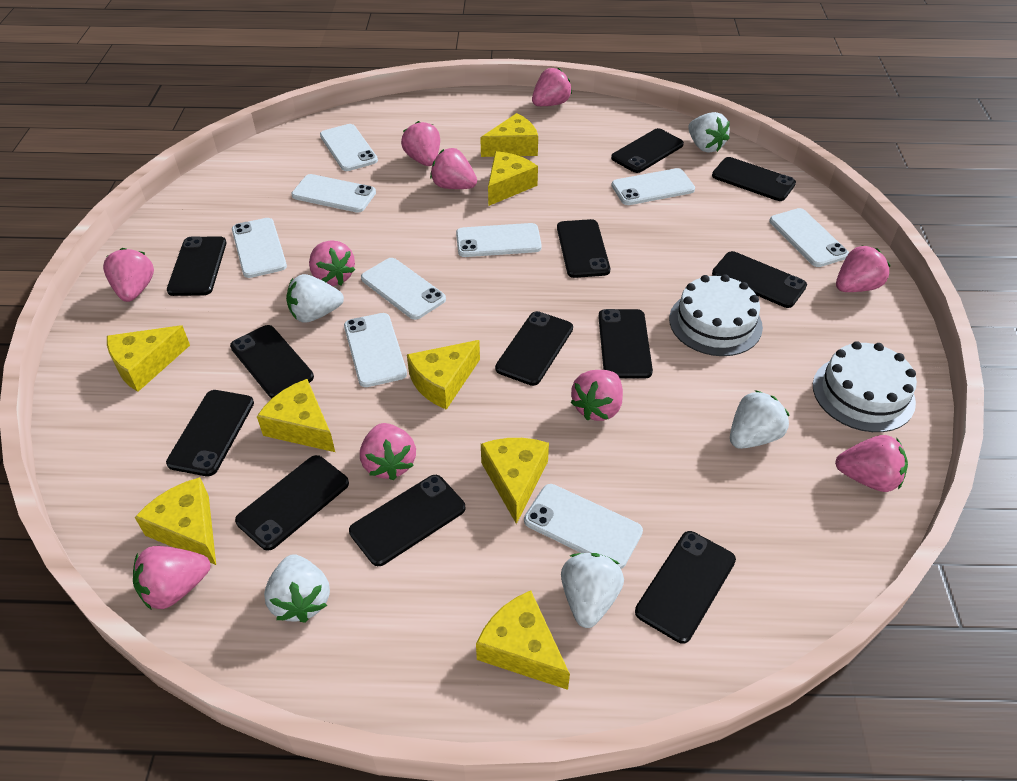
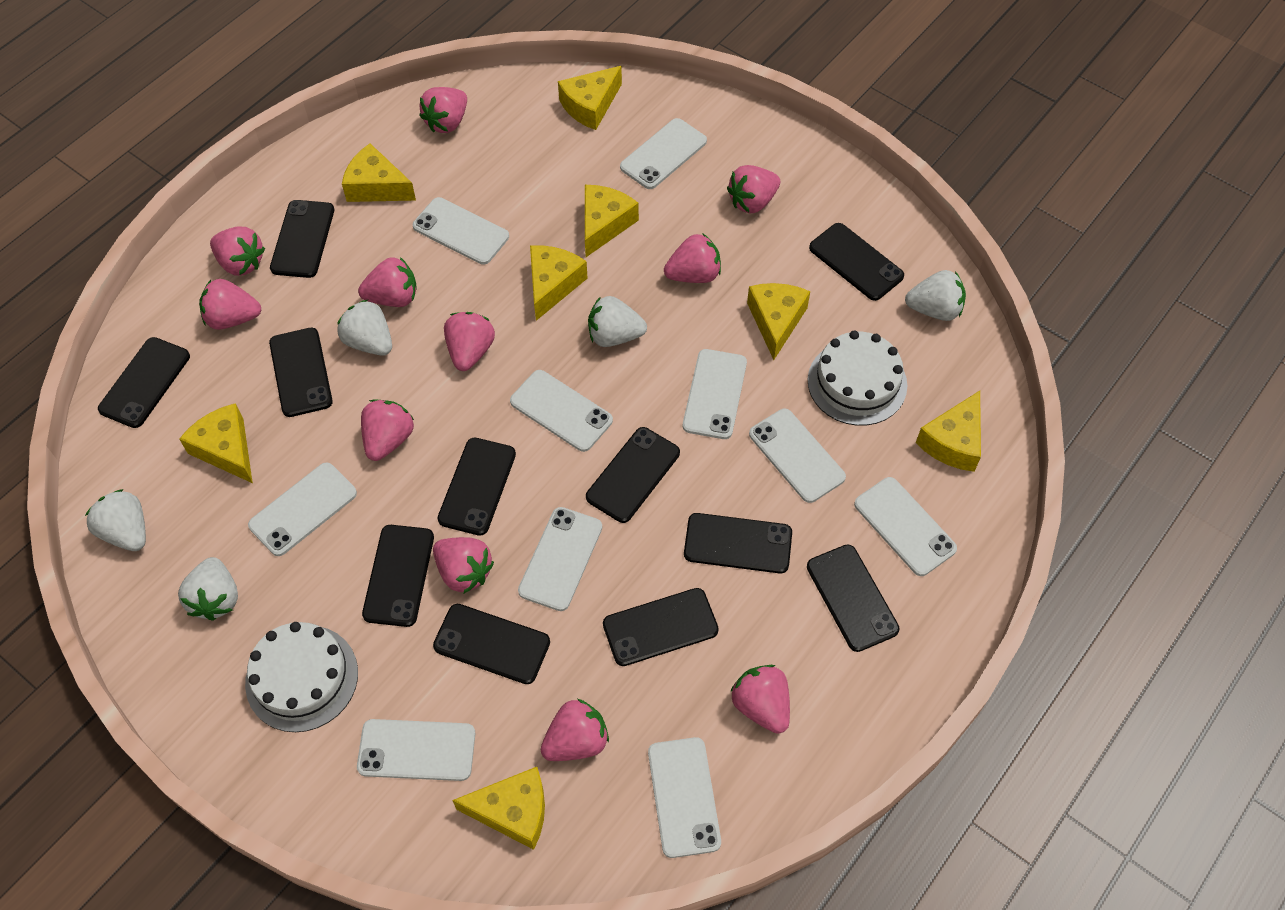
black phone: 12 -> 11
pink strawberry: 10 -> 11
white phone: 9 -> 10

